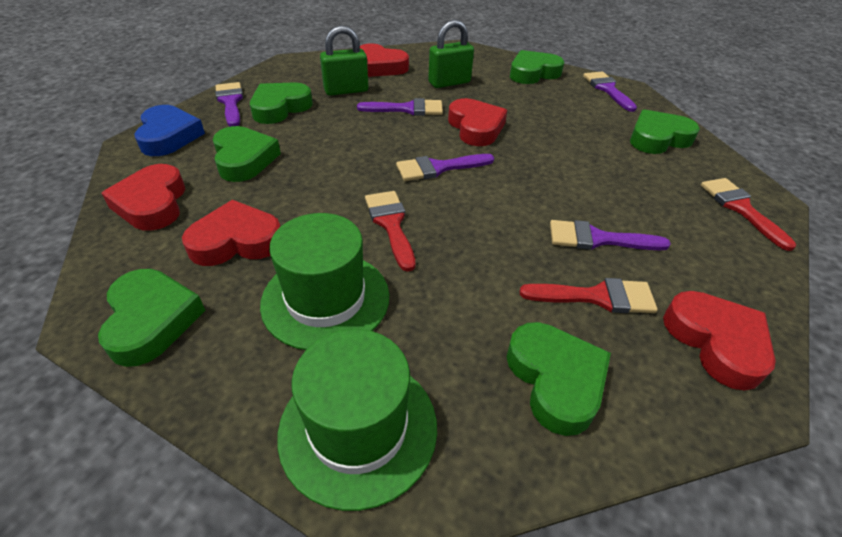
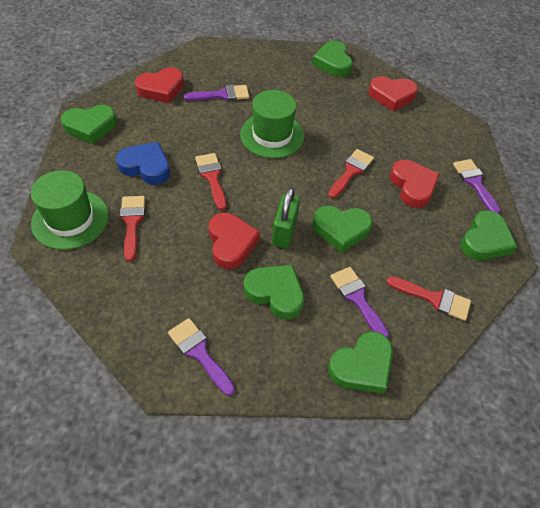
green padlock: 2 -> 1
purple brush: 5 -> 4
red brush: 3 -> 4
red heart: 5 -> 4

